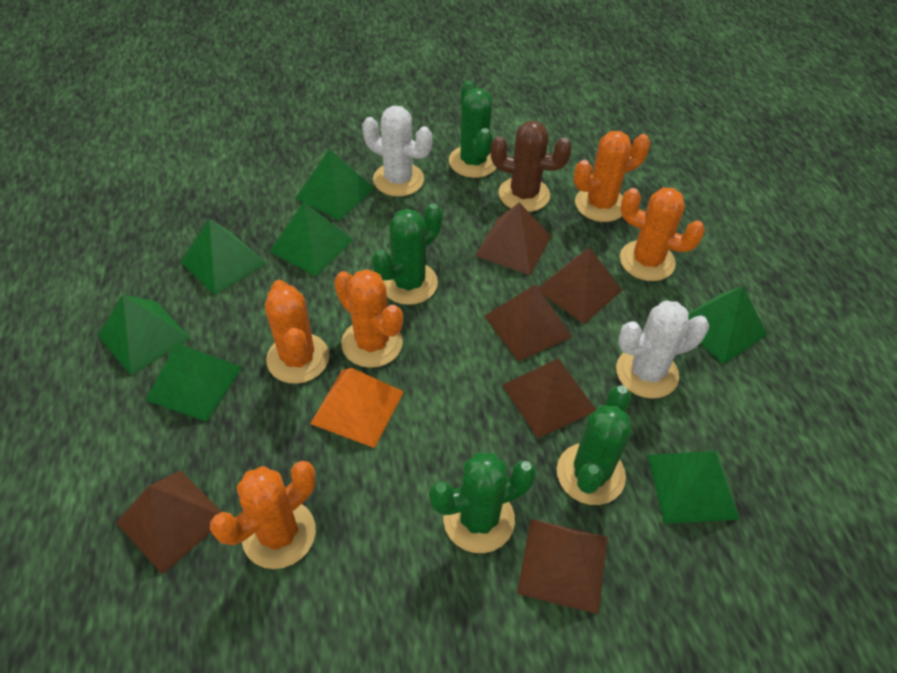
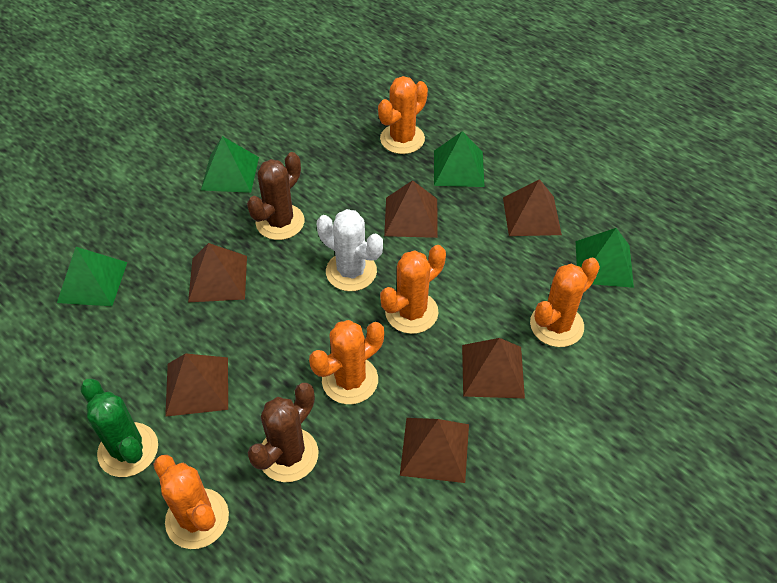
brown cactus: 1 -> 2
green cactus: 4 -> 1
green pyramid: 7 -> 4
orange pyramid: 1 -> 0
white cactus: 2 -> 1

